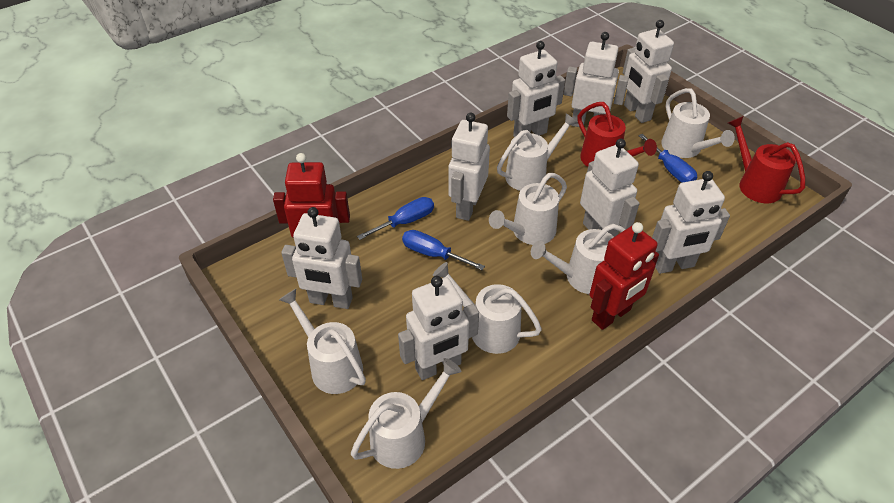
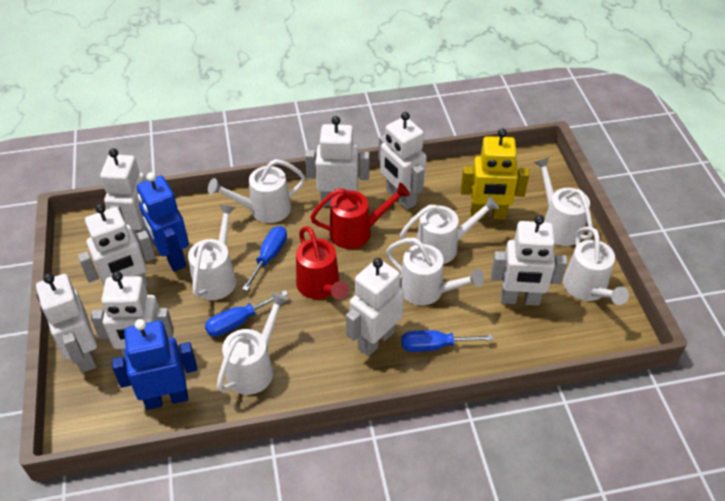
blue robot: 0 -> 2
red robot: 2 -> 0
yellow robot: 0 -> 1

